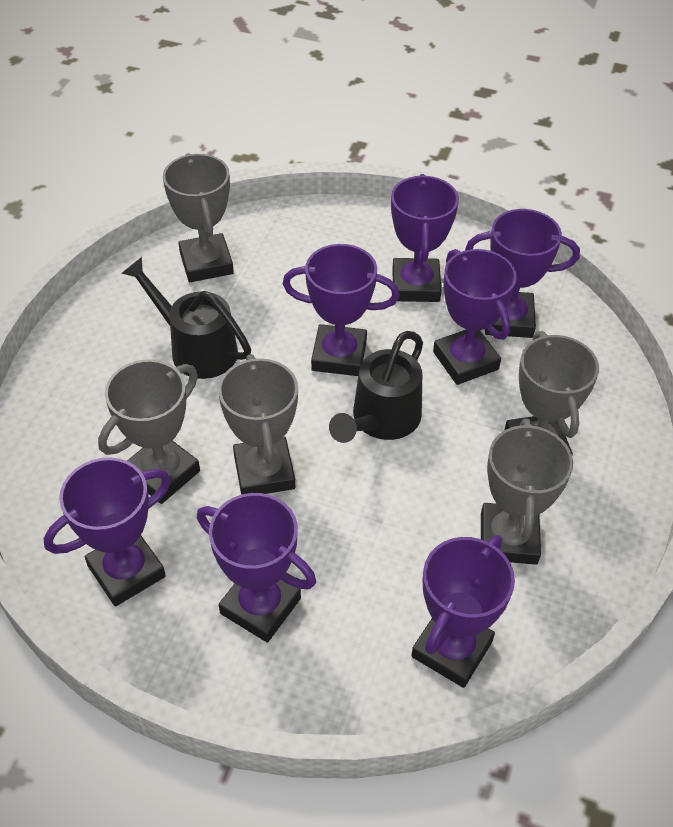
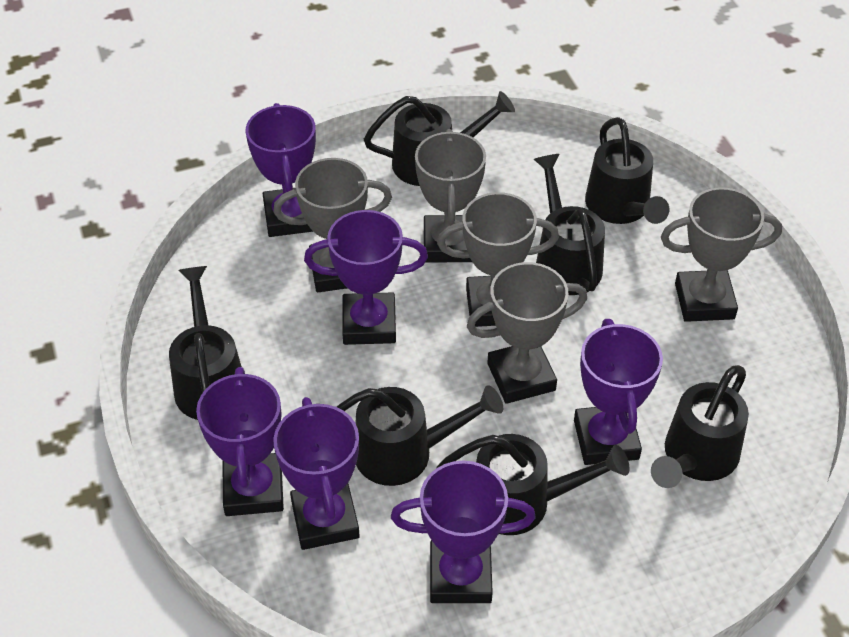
black watering can: 2 -> 7
purple trophy: 7 -> 6

